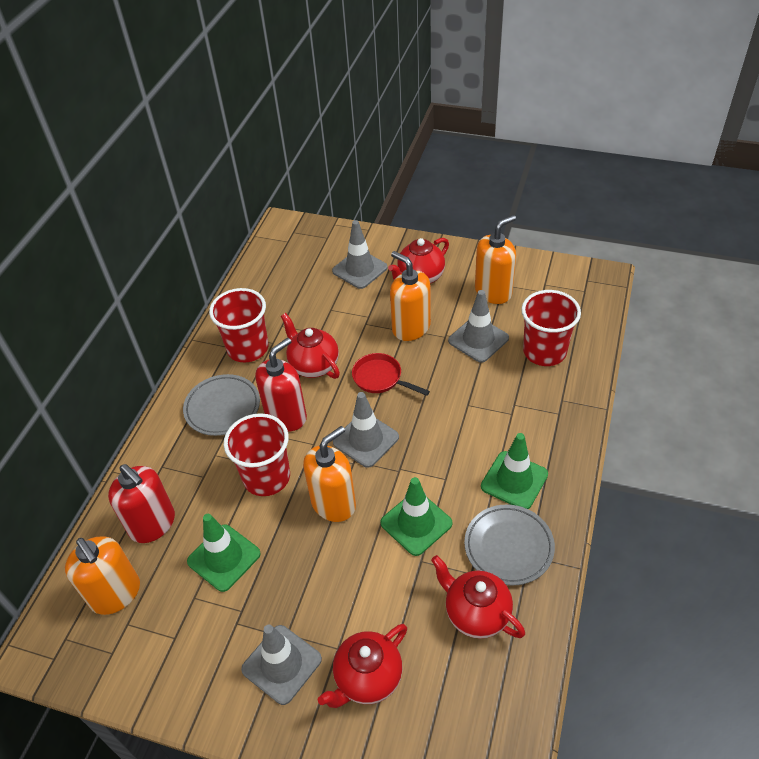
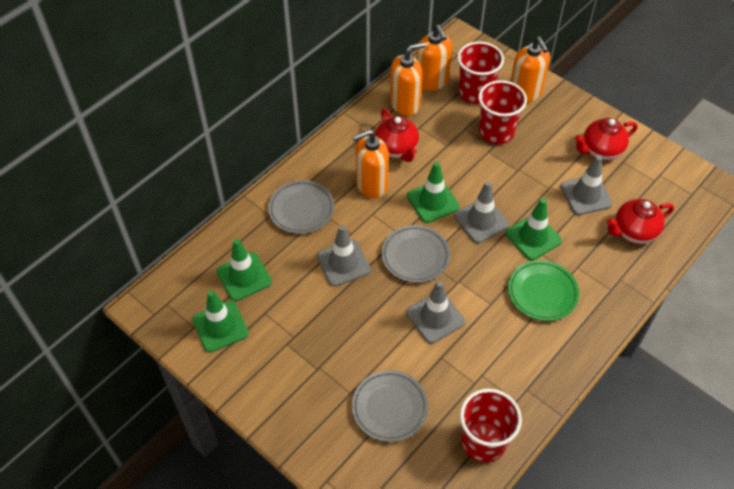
green plate: 0 -> 1
green traffic cone: 3 -> 4
grey plate: 2 -> 3
red pan: 1 -> 0
red soap dispenser: 2 -> 0
red teapot: 4 -> 3

